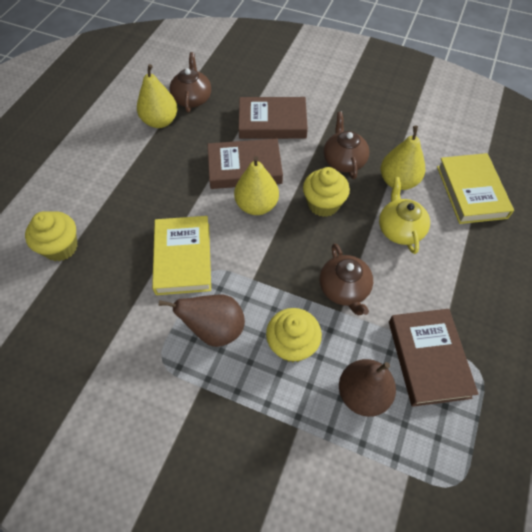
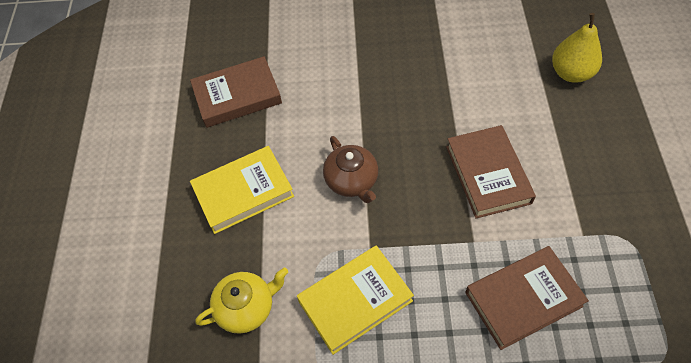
brown pear: 2 -> 0
brown teapot: 3 -> 1
yellow cupcake: 3 -> 0
yellow pear: 3 -> 1

